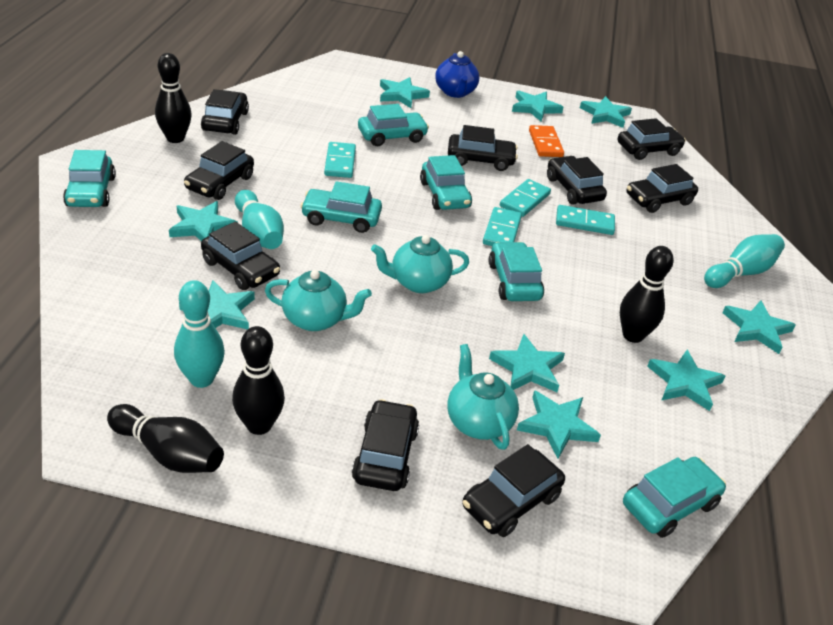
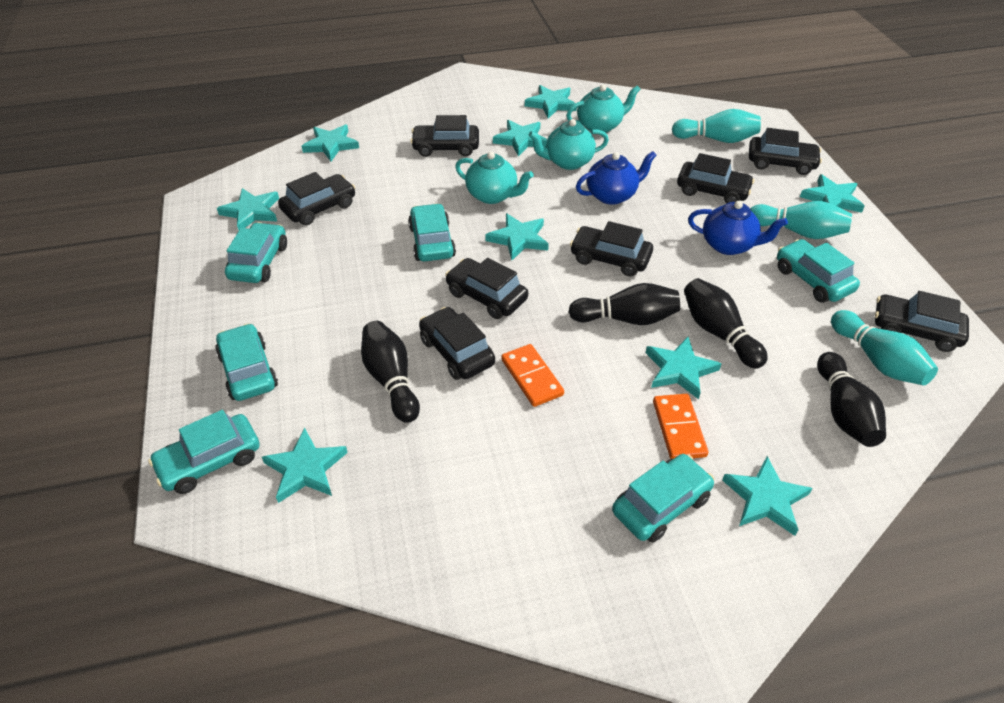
black car: 9 -> 8
blue teapot: 1 -> 2
orange domino: 1 -> 2
turquoise domino: 4 -> 0

